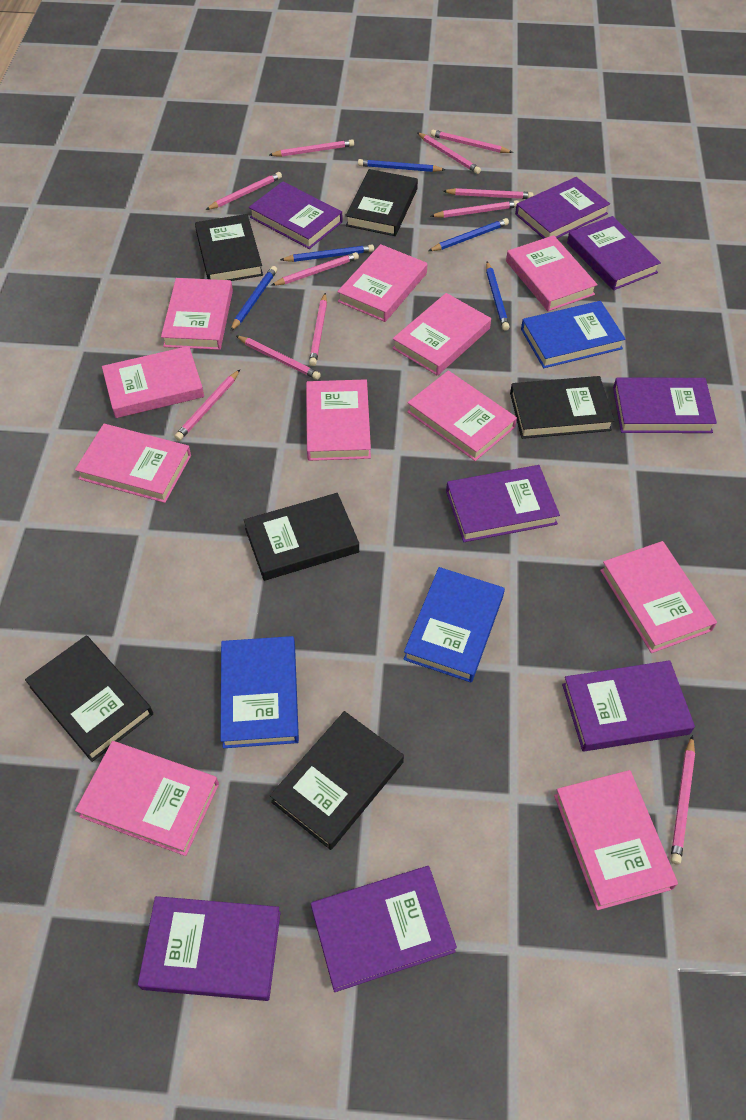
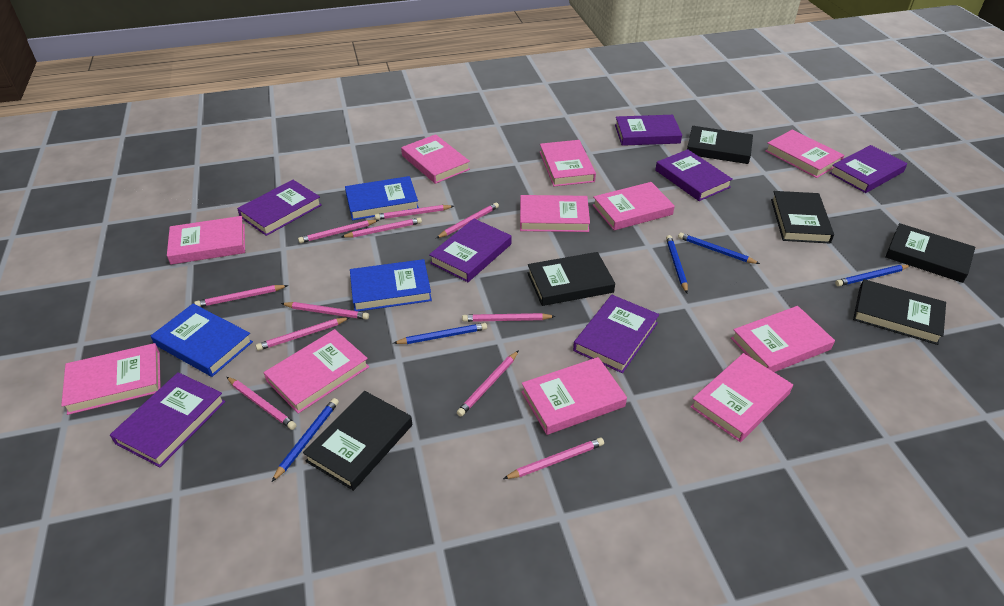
purple book: 8 -> 7

